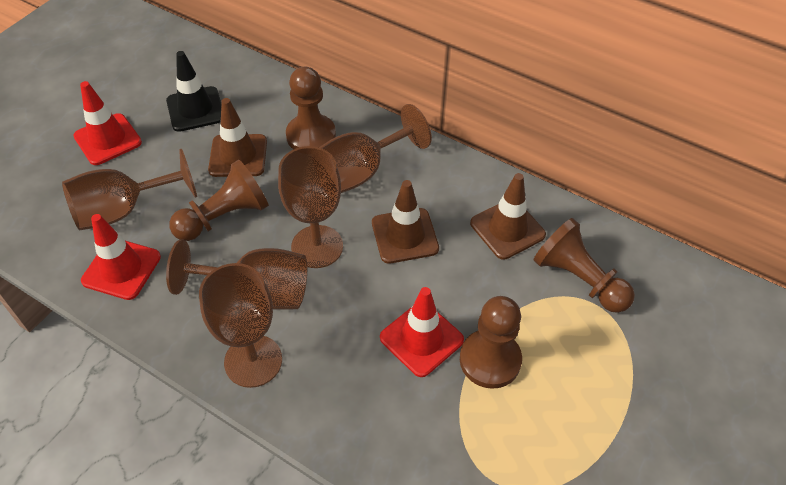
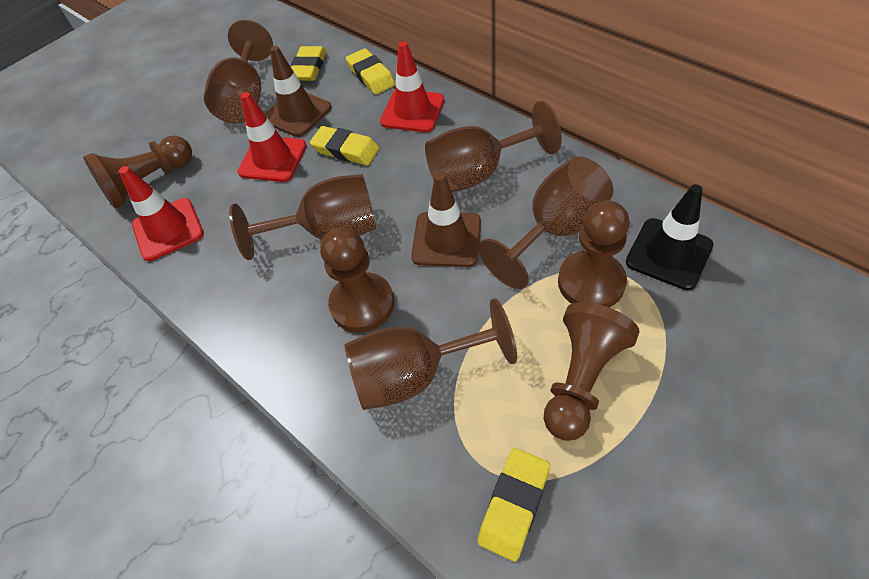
brown traffic cone: 3 -> 2
yellow eraser: 0 -> 4

